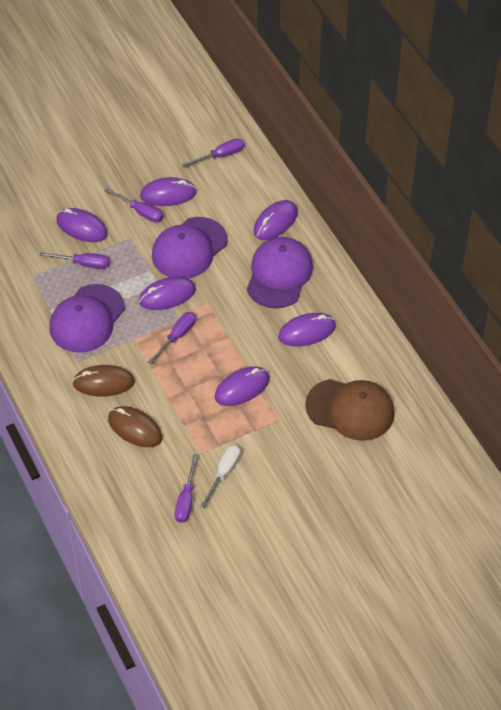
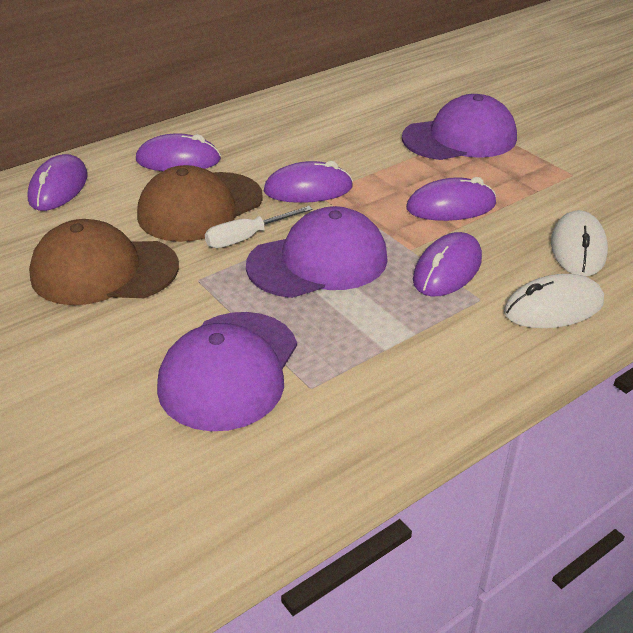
brown cap: 1 -> 2
brown mouse: 2 -> 0
purple mouse: 6 -> 5
purple screwdriver: 5 -> 0
white mouse: 0 -> 2

